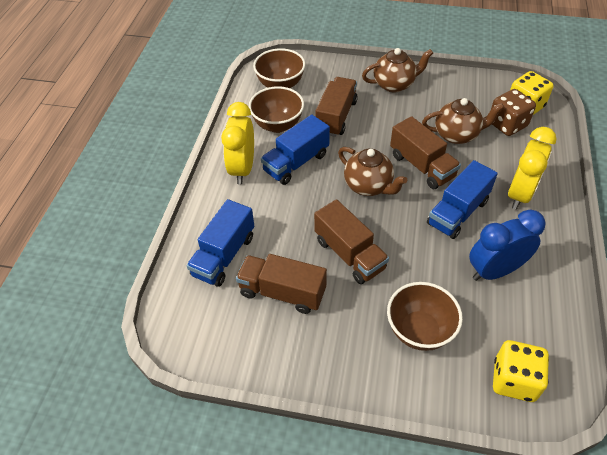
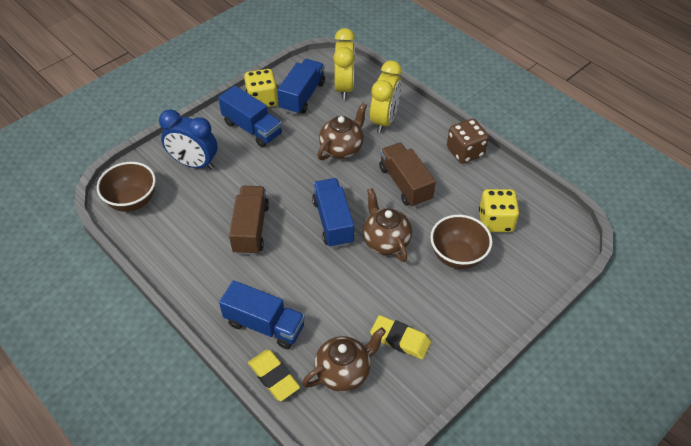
blue truck: 3 -> 4
brown bowl: 3 -> 2
brown truck: 4 -> 2
yellow eraser: 0 -> 2

